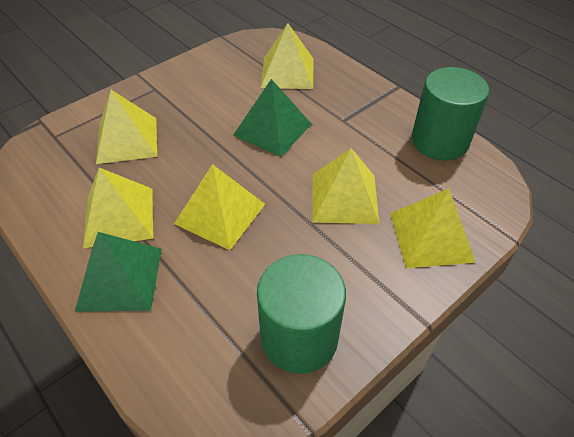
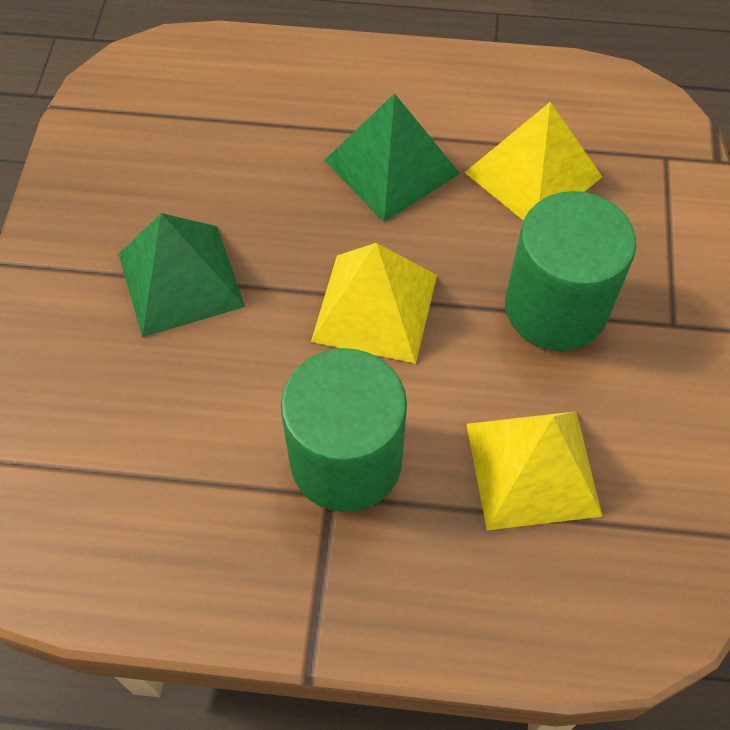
yellow pyramid: 6 -> 3

